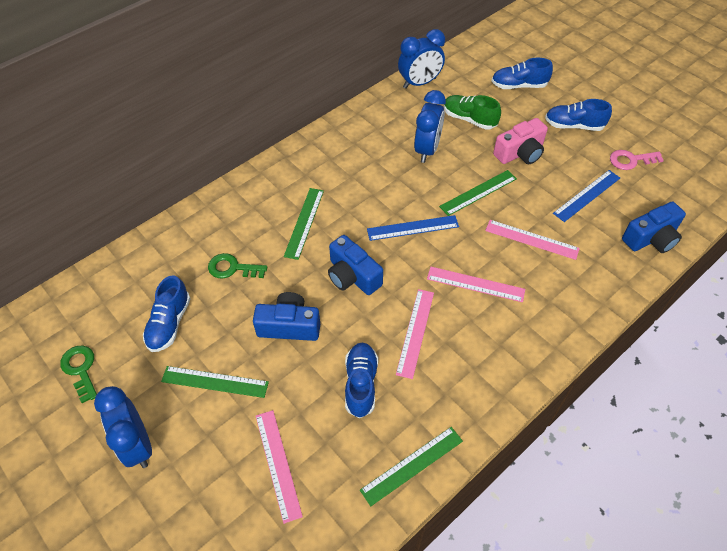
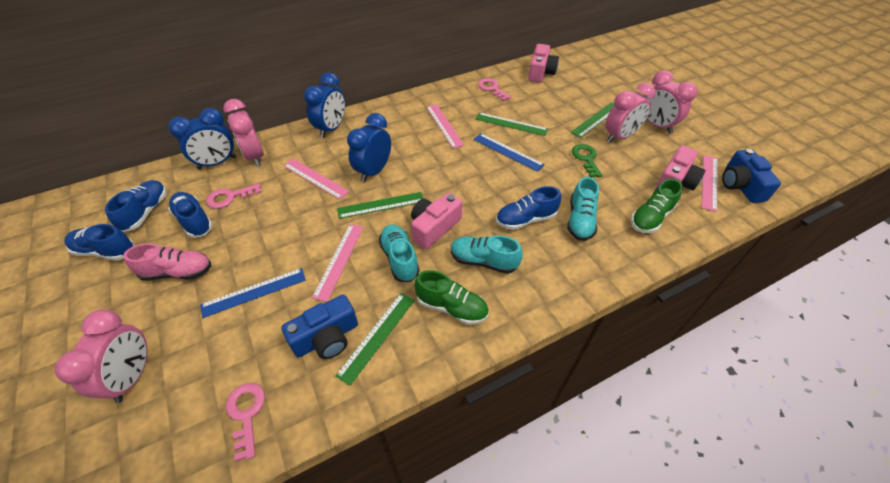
blue camera: 3 -> 2
green key: 2 -> 1
green shoe: 1 -> 2
pink camera: 1 -> 3
pink clock: 0 -> 4
pink key: 1 -> 3
pink shoe: 0 -> 1
turquoise shoe: 0 -> 3

